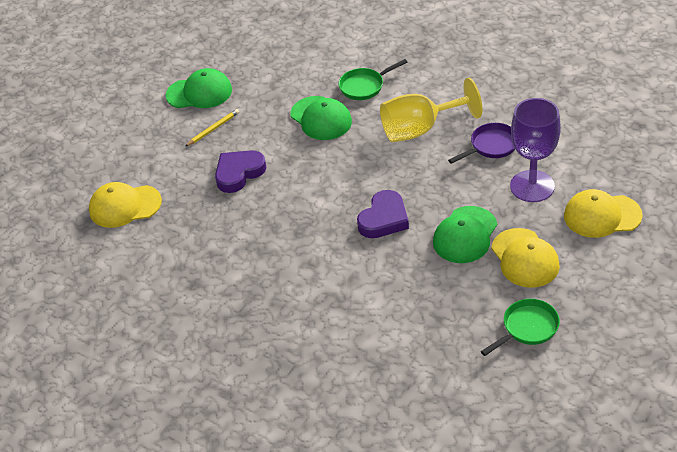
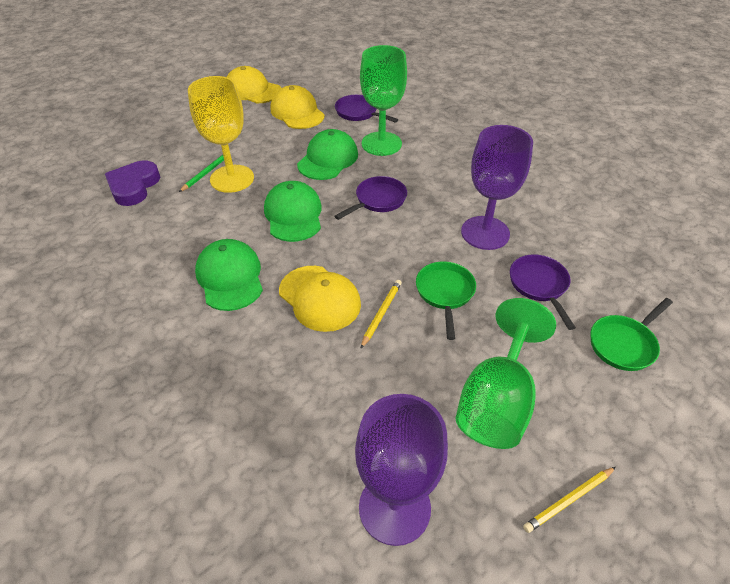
green goblet: 0 -> 2
green pencil: 0 -> 1
purple goblet: 1 -> 2
purple heart: 2 -> 1
purple pan: 1 -> 3
yellow pencil: 1 -> 2

